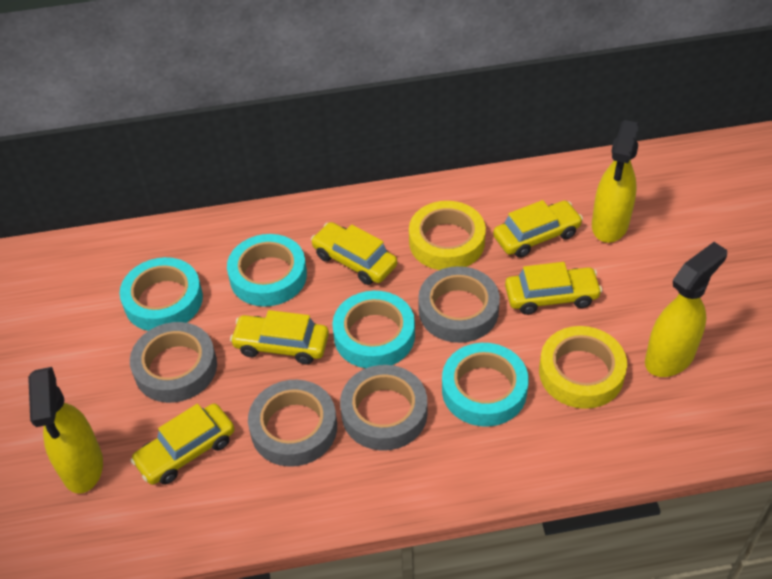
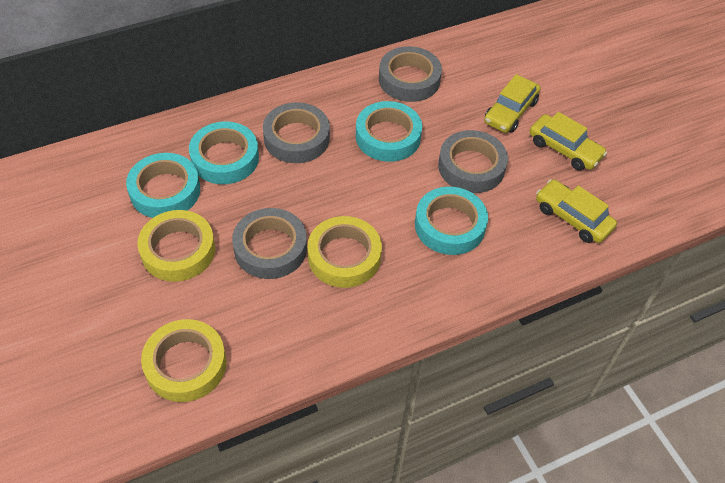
yellow car: 5 -> 3
yellow spray bottle: 3 -> 0
yellow tape: 2 -> 3

